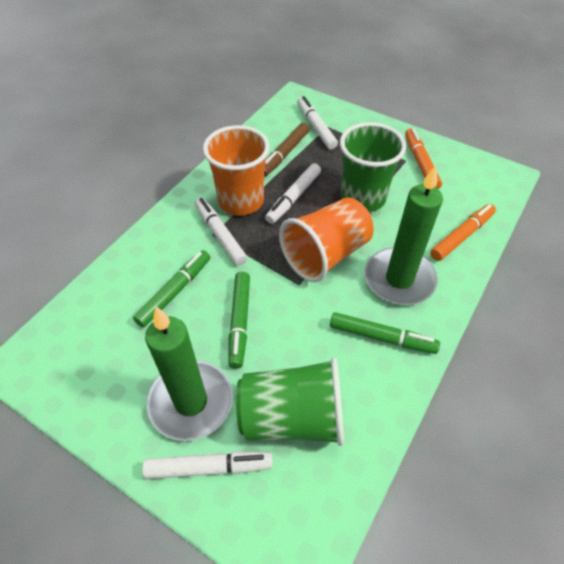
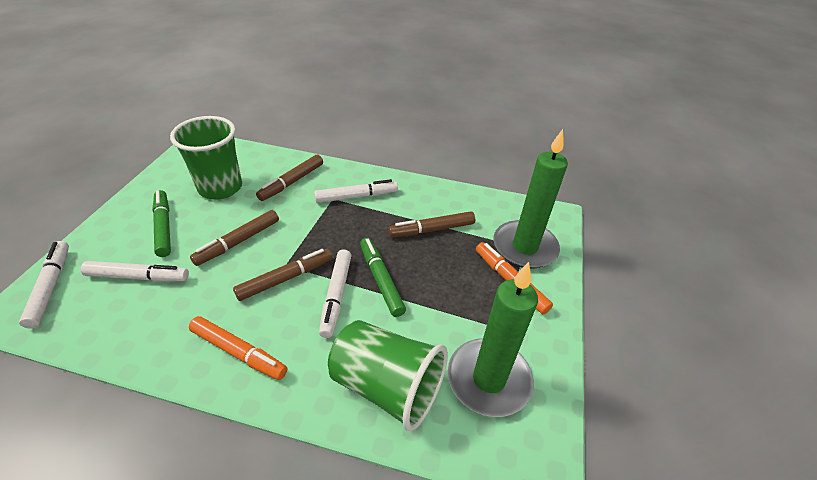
brown marker: 1 -> 4
green marker: 3 -> 2
orange cup: 2 -> 0

